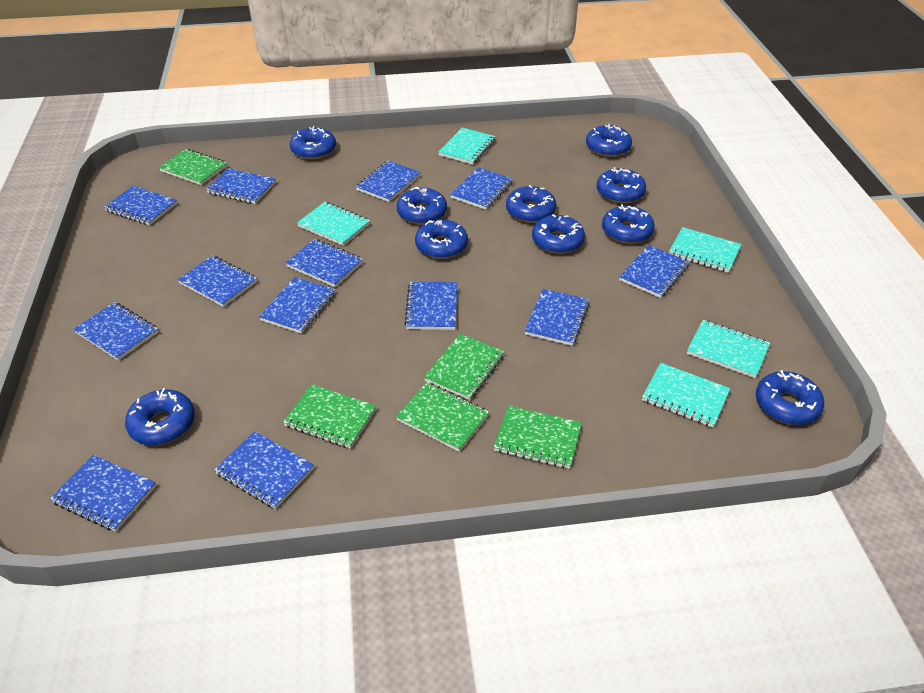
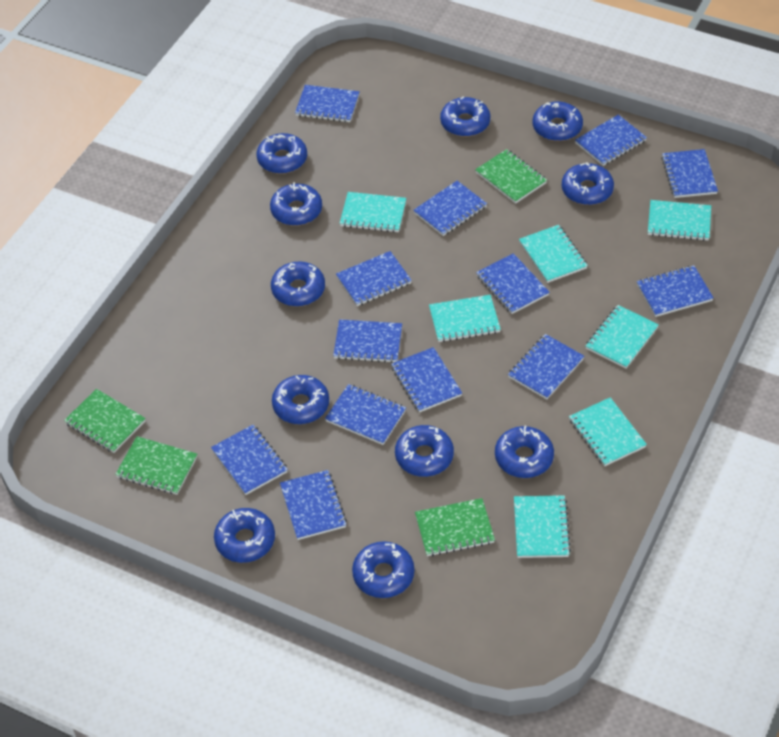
blue donut: 10 -> 11
green notebook: 5 -> 4
turquoise notebook: 5 -> 7

